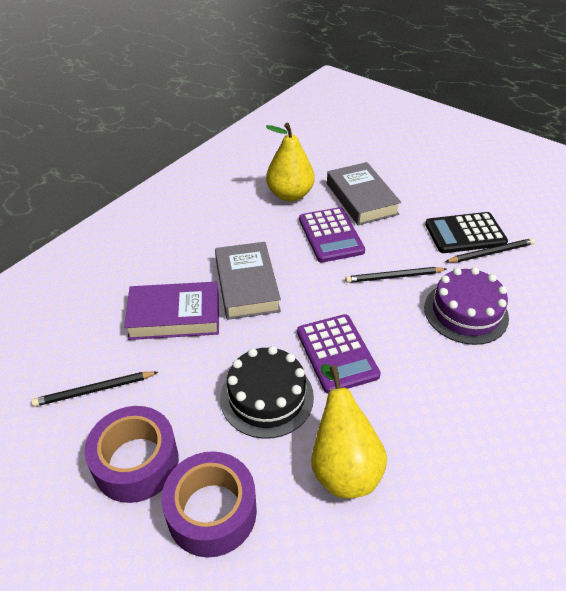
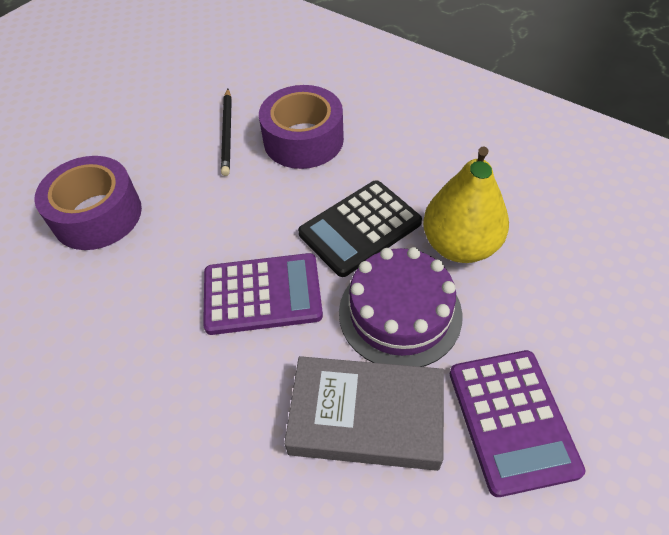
black cake: 1 -> 0
black pencil: 3 -> 1
grey book: 2 -> 1
purple book: 1 -> 0
yellow pear: 2 -> 1

